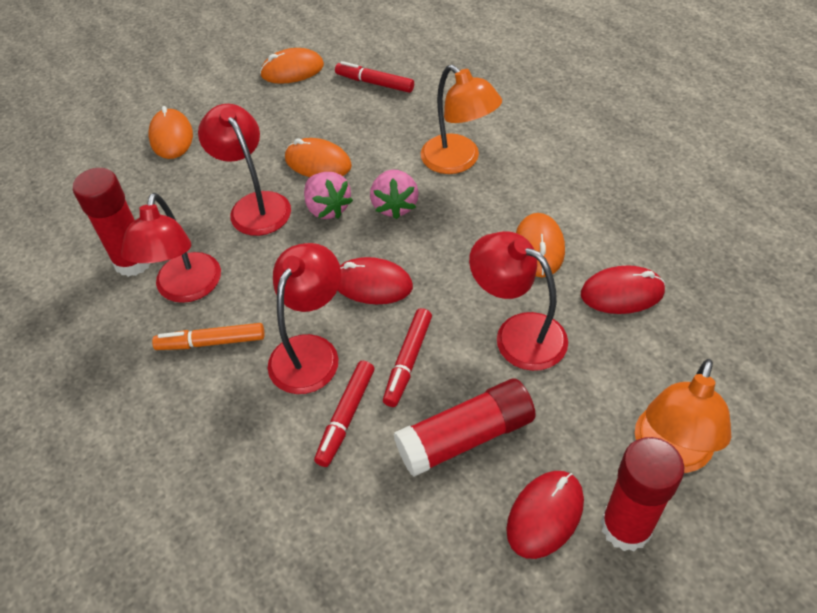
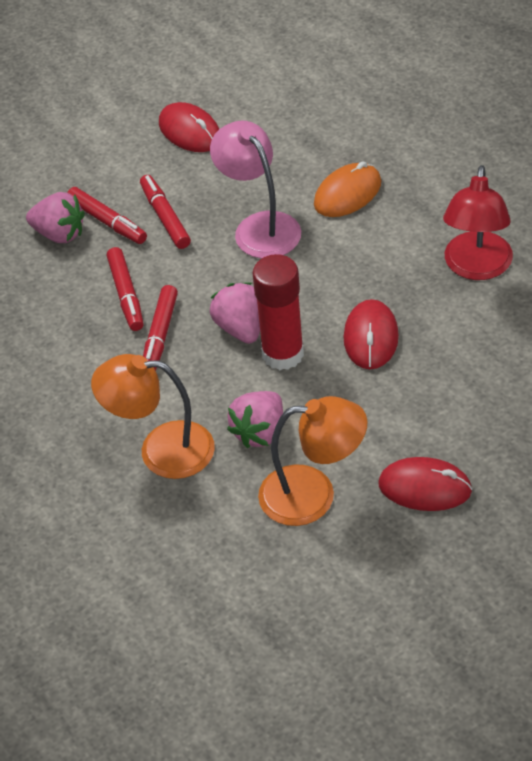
orange marker: 1 -> 0
orange mouse: 4 -> 1
pink lamp: 0 -> 1
pink strawberry: 2 -> 3
red glue stick: 3 -> 1
red lamp: 4 -> 1
red marker: 3 -> 4

